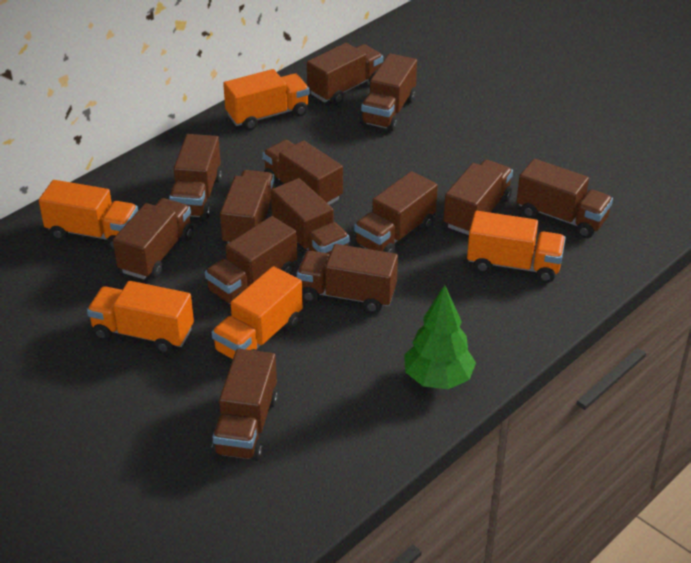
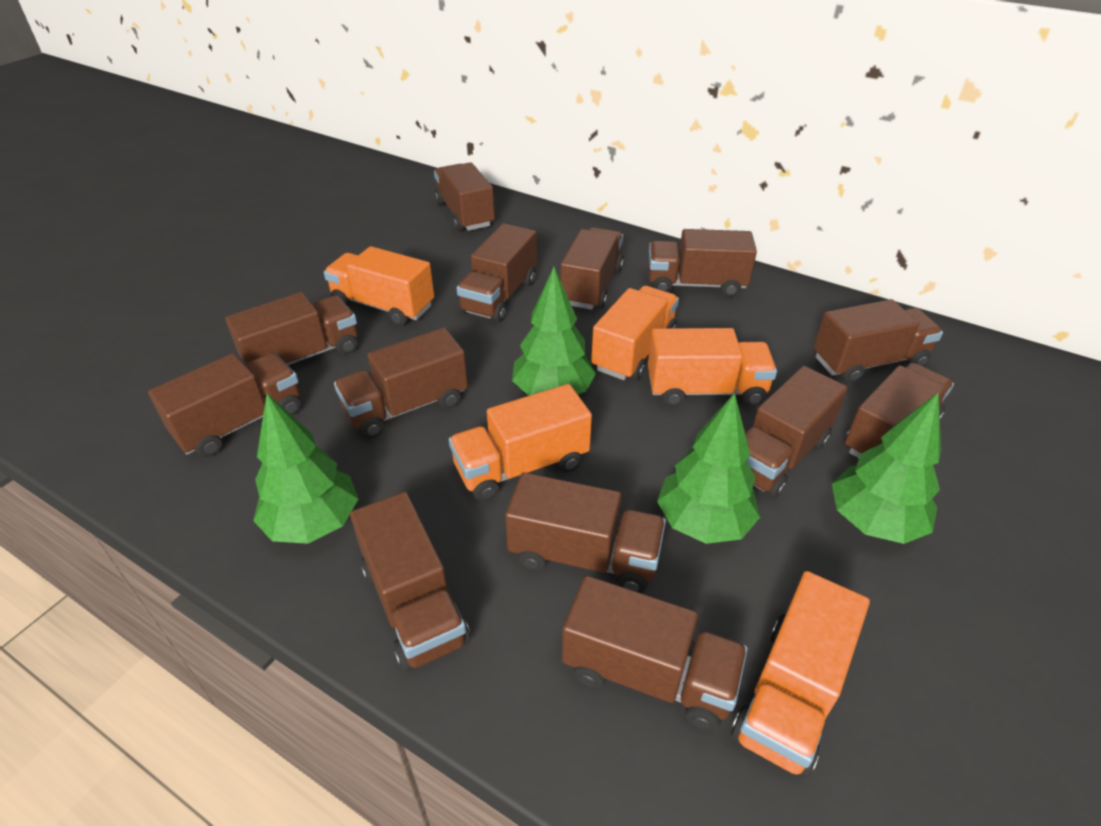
green tree: 1 -> 4

